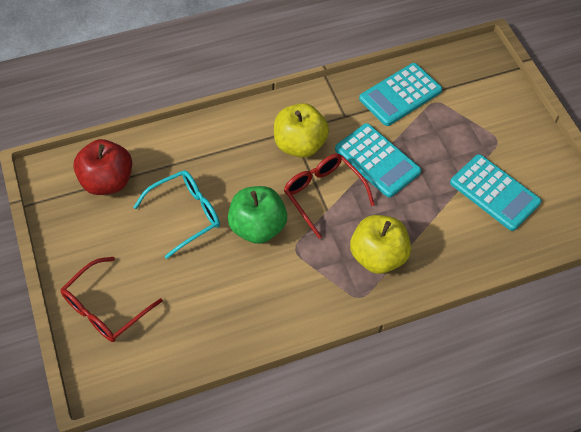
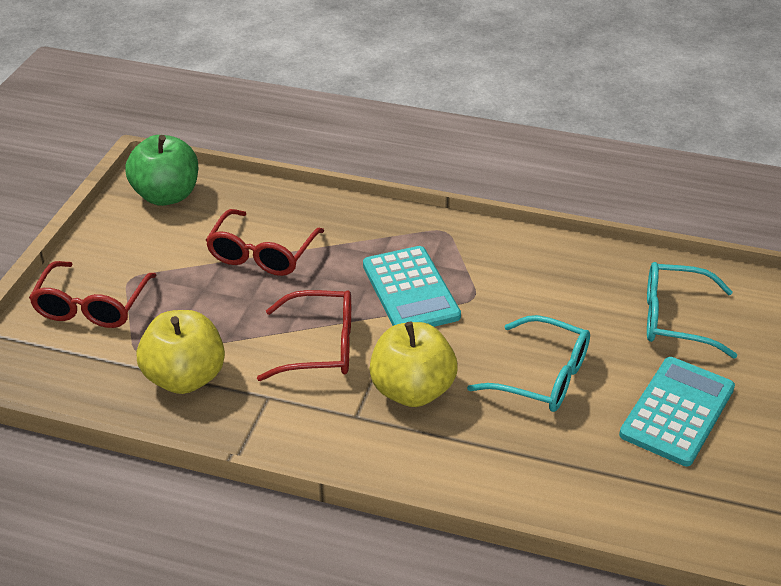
red apple: 1 -> 0
red glasses: 2 -> 3
turquoise calculator: 3 -> 2
turquoise glasses: 1 -> 2

